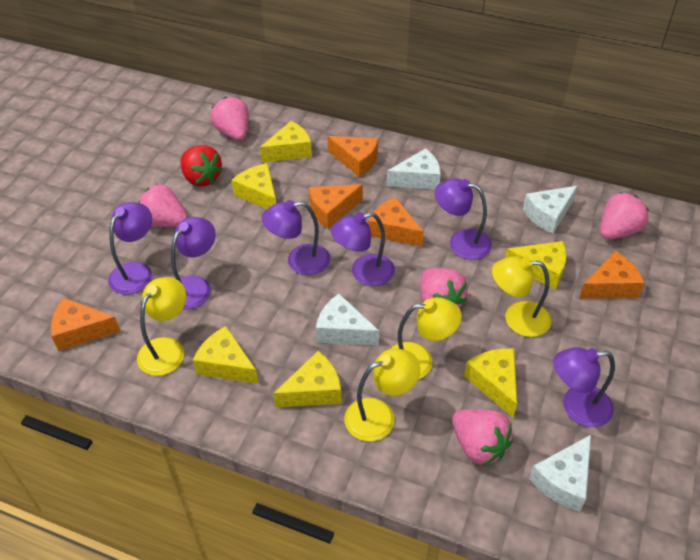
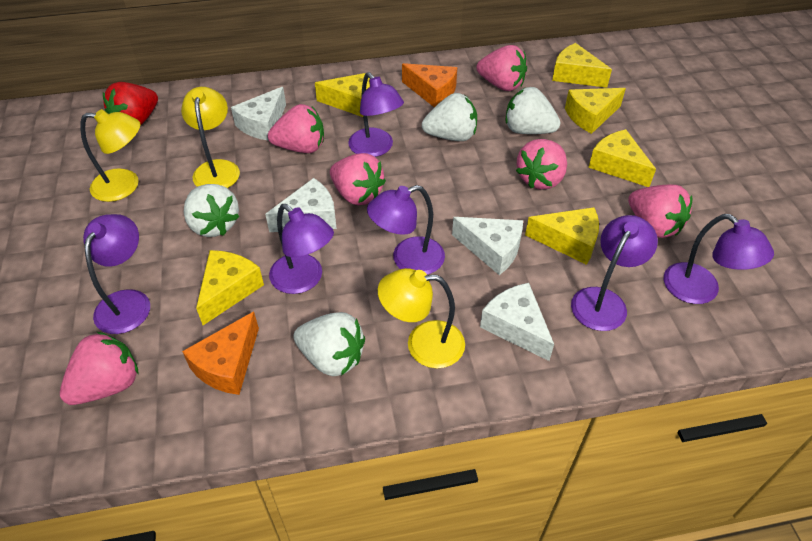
orange cheese: 5 -> 2
pink strawberry: 5 -> 6
white strawberry: 0 -> 4
yellow lamp: 4 -> 3

